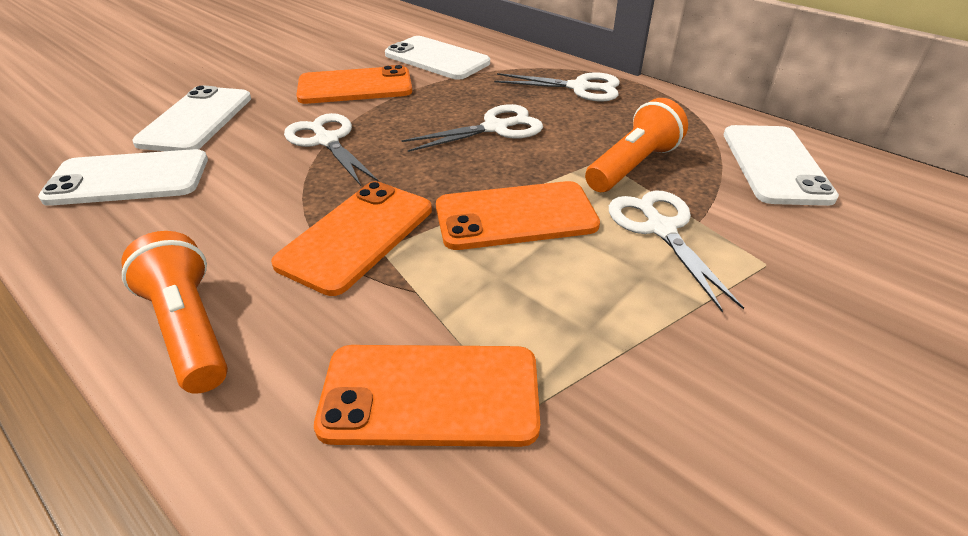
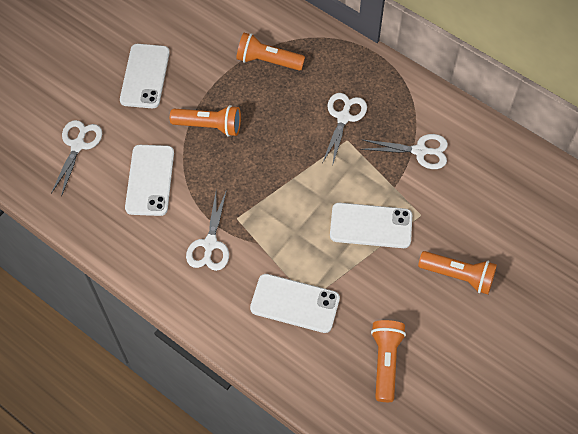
orange flashlight: 2 -> 4
orange phone: 4 -> 0

